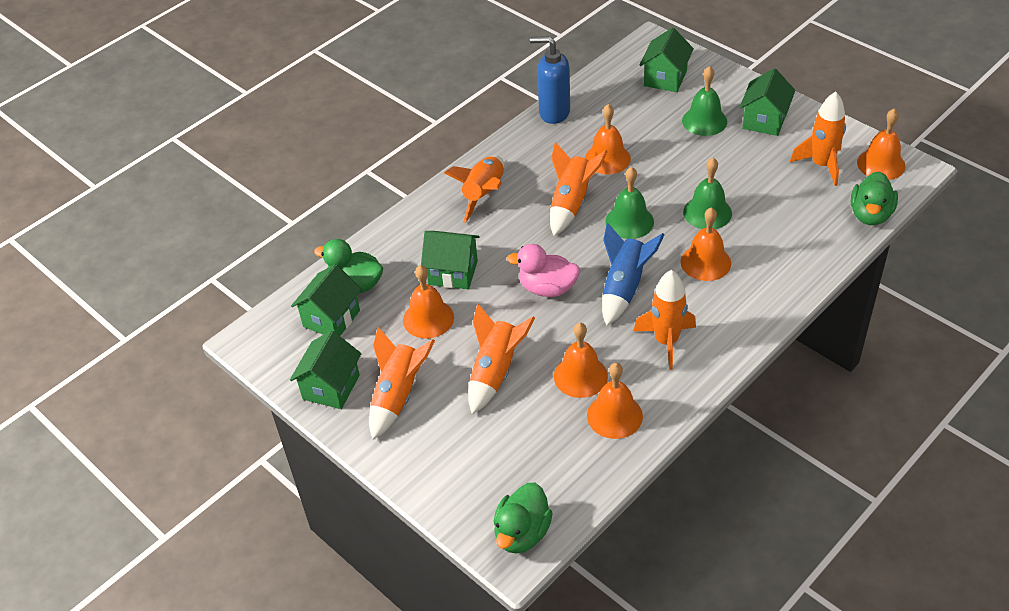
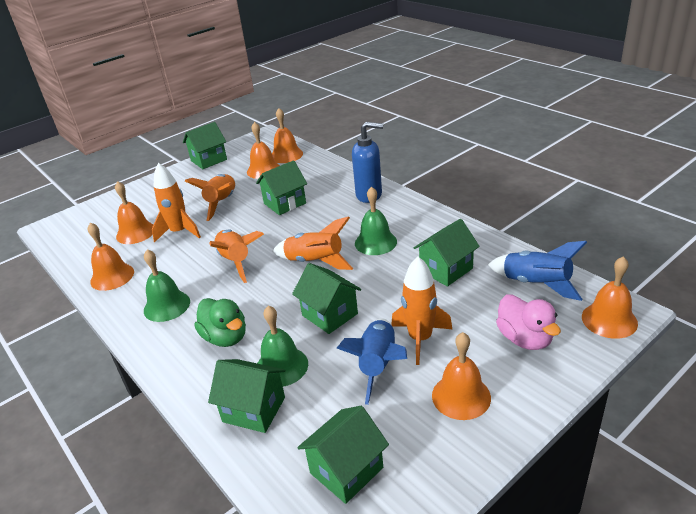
blue rocket: 1 -> 2
green duck: 3 -> 1
green house: 5 -> 6
orange rocket: 6 -> 5

